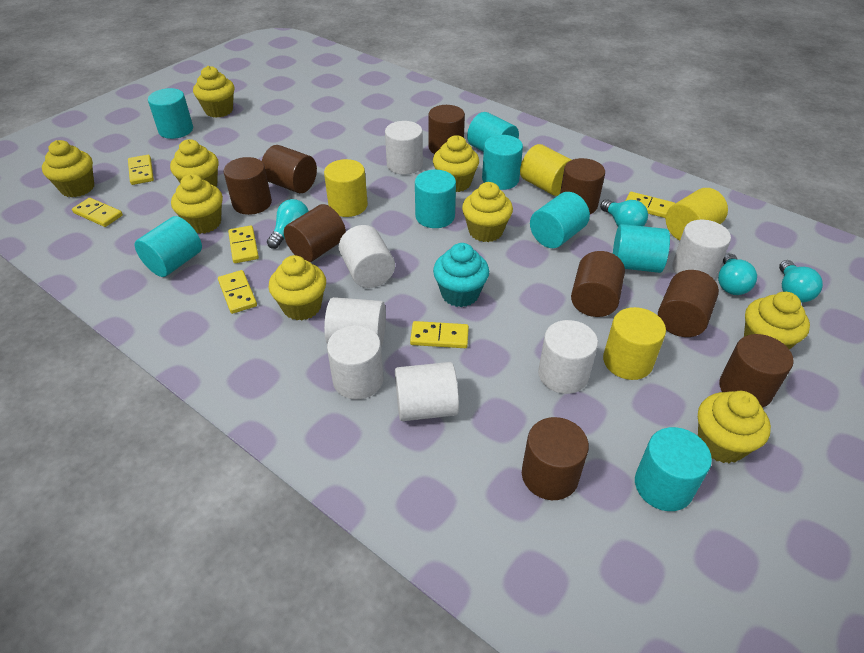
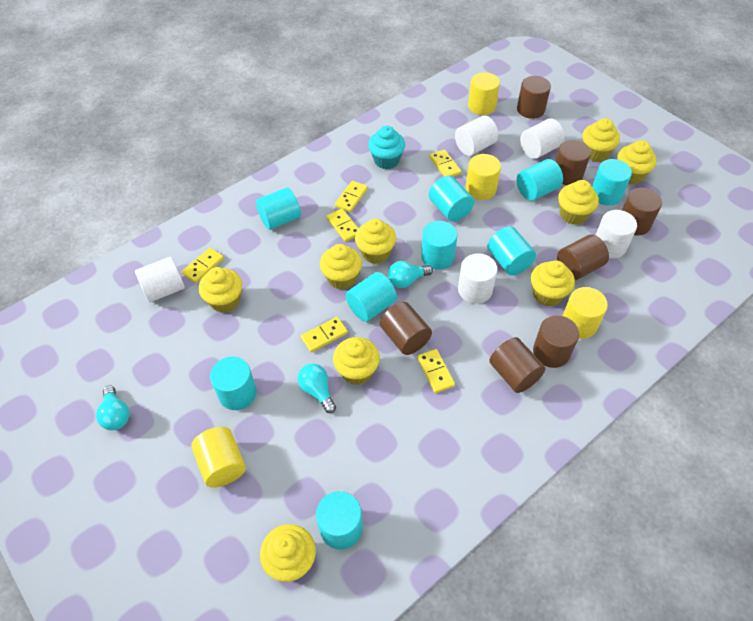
brown cylinder: 9 -> 7
turquoise cylinder: 8 -> 9
turquoise light bulb: 4 -> 3
white cylinder: 7 -> 5

